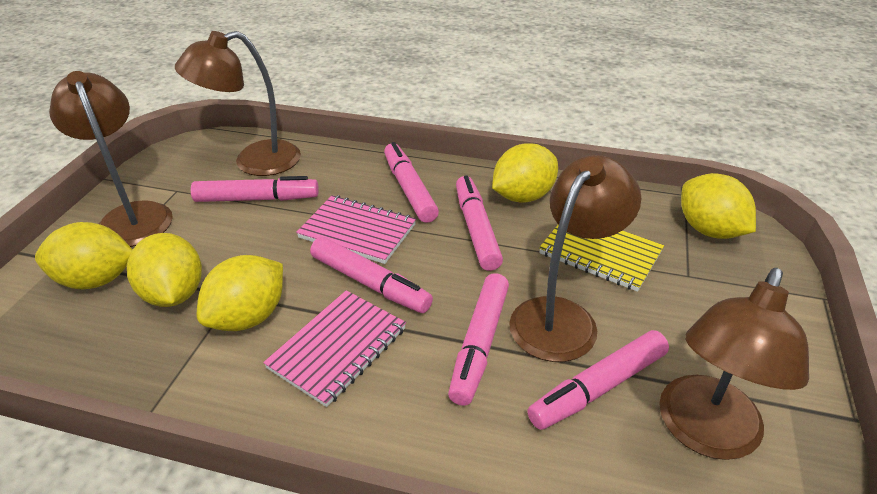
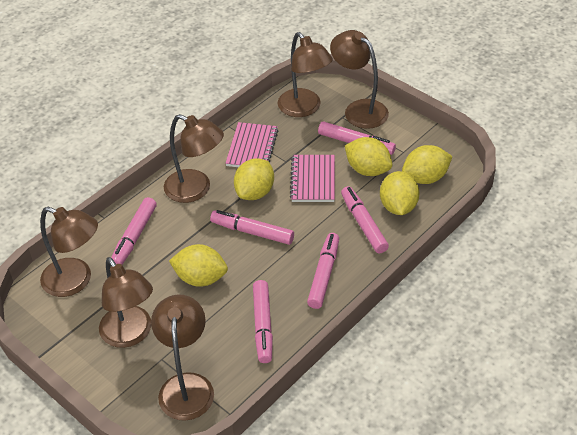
brown lamp: 4 -> 6
yellow notebook: 1 -> 0

